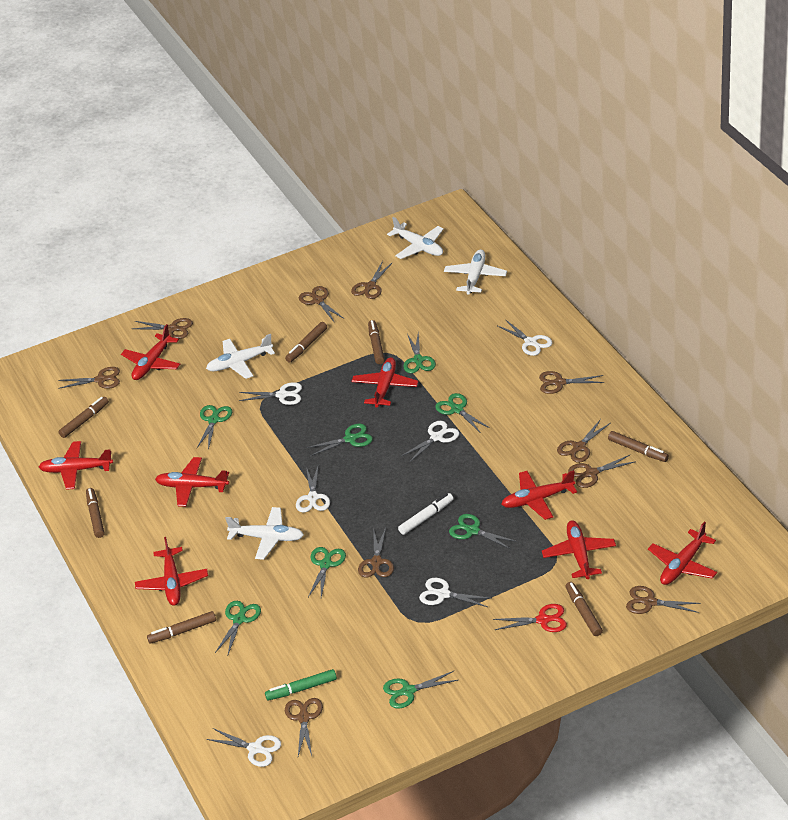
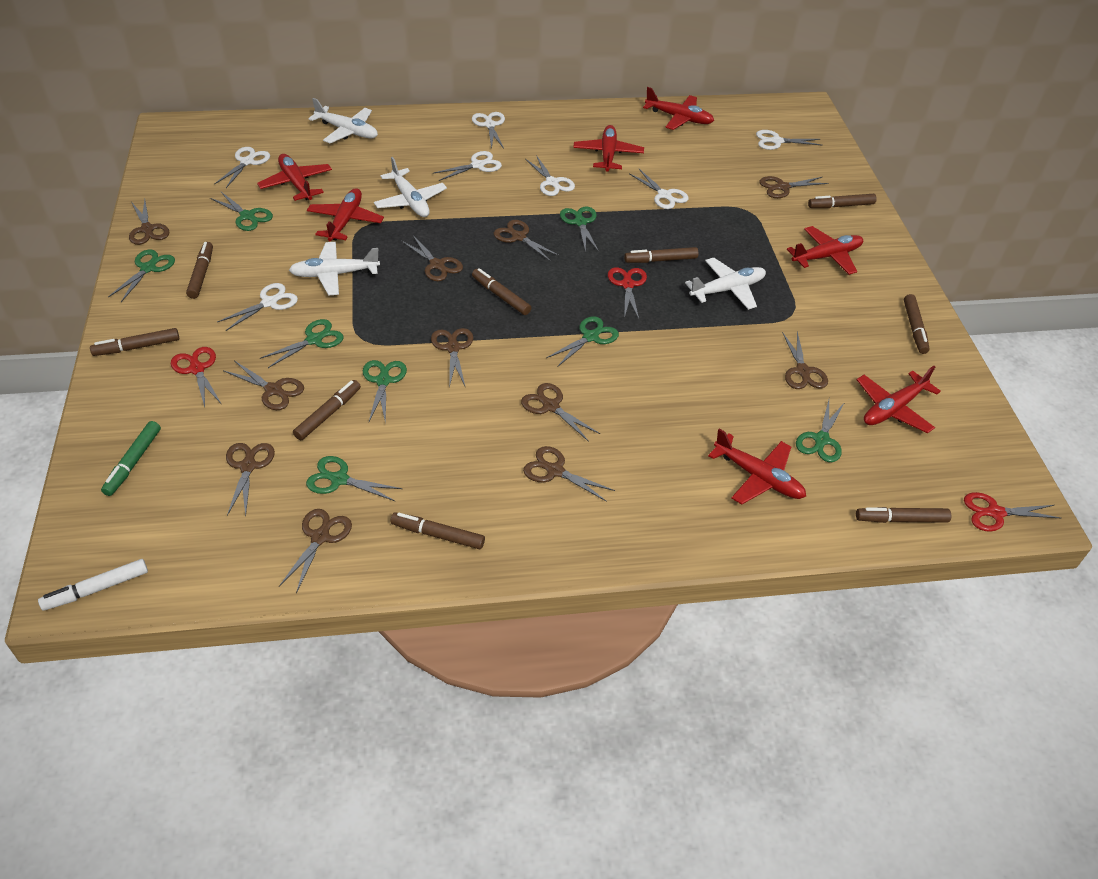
brown marker: 7 -> 9
brown scissors: 10 -> 11
red plane: 8 -> 7
red scissors: 1 -> 3
white scissors: 6 -> 7

